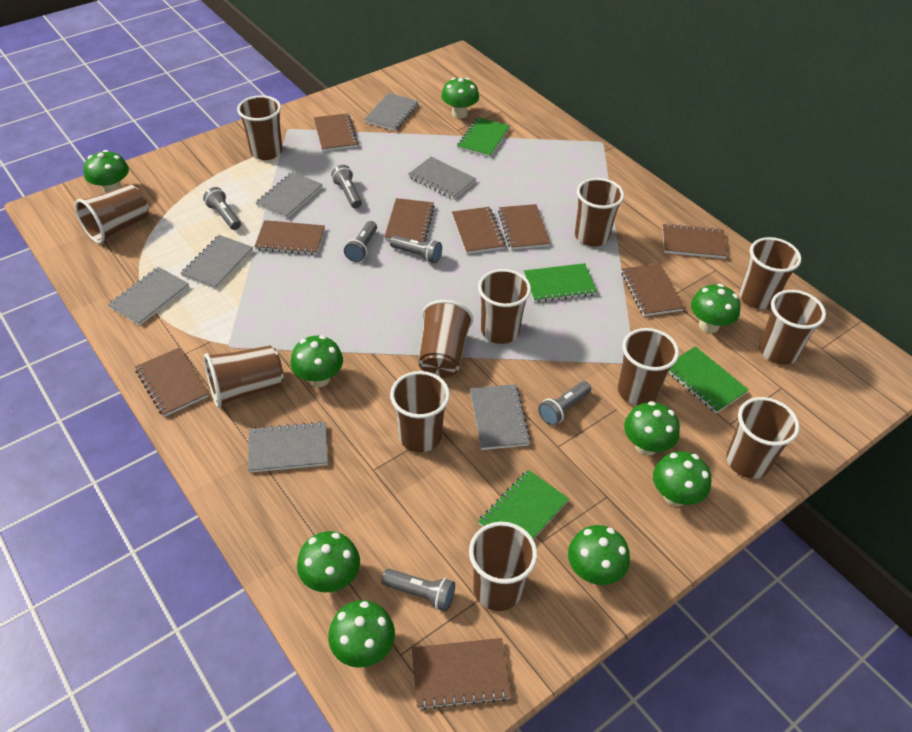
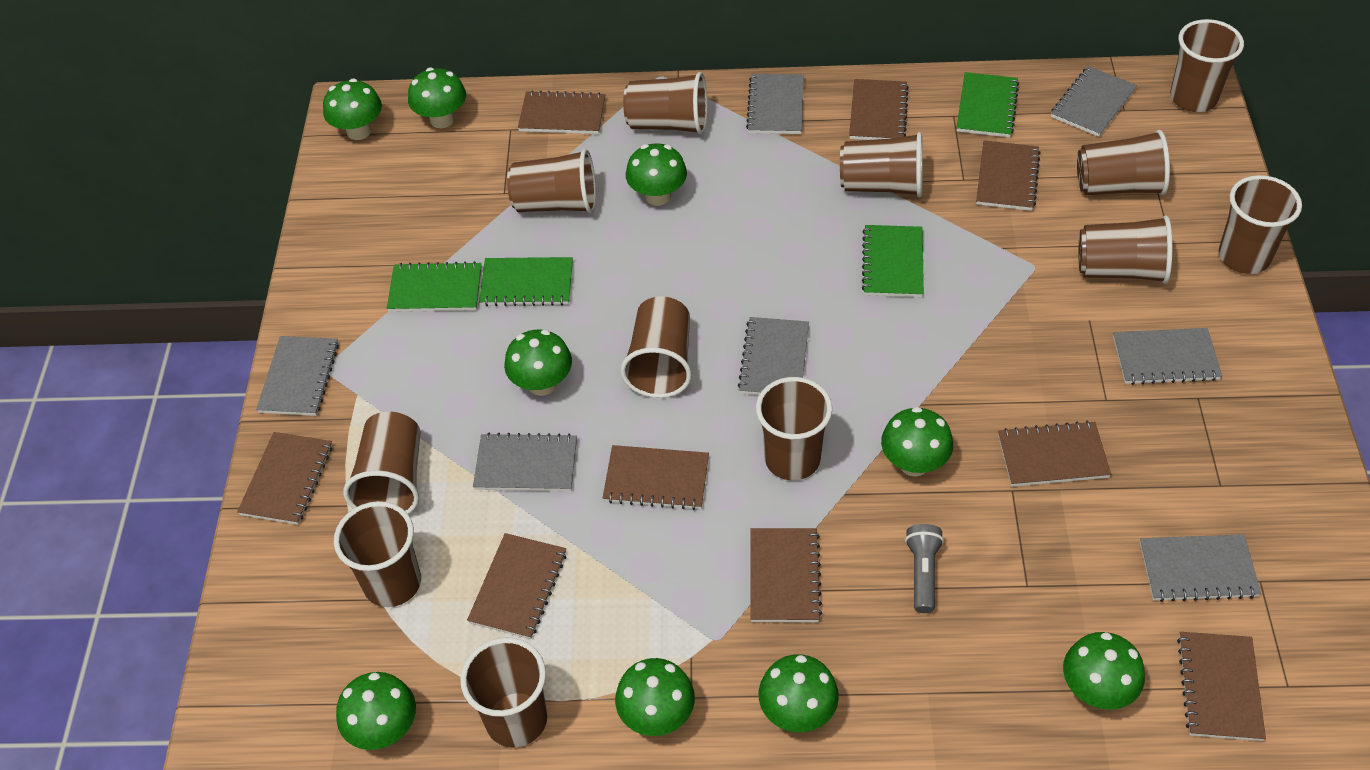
grey flashlight: 6 -> 1

